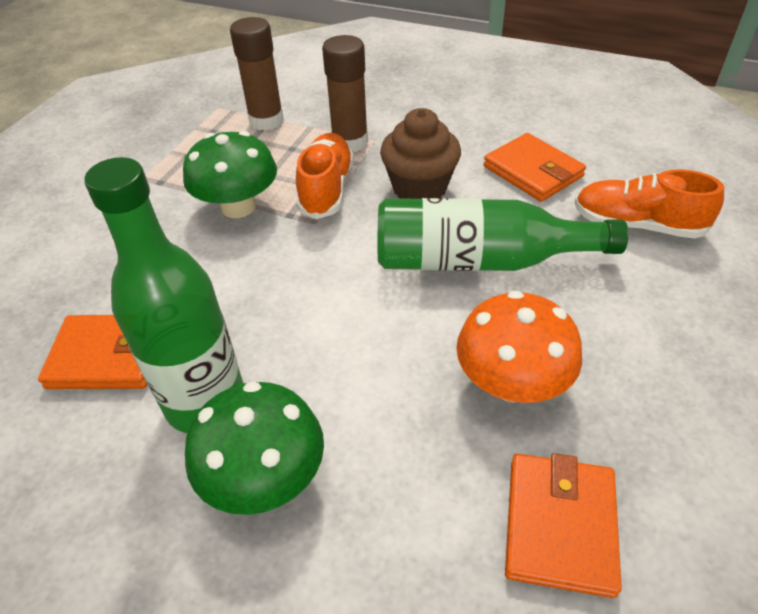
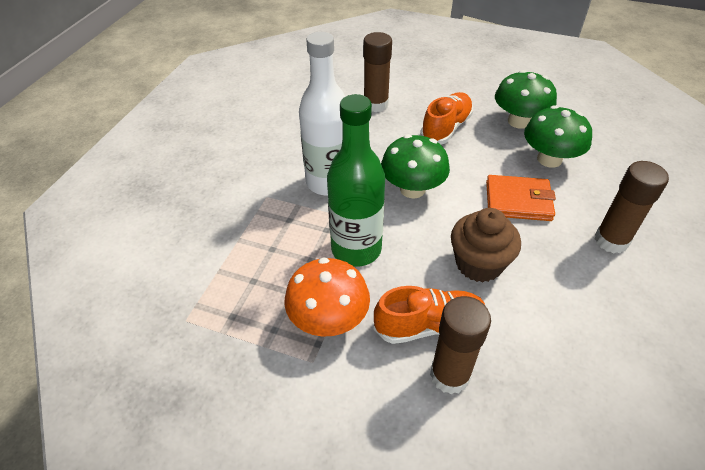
brown glue stick: 2 -> 3
green bottle: 2 -> 1
green mushroom: 2 -> 3
orange wallet: 3 -> 1
white bottle: 0 -> 1

